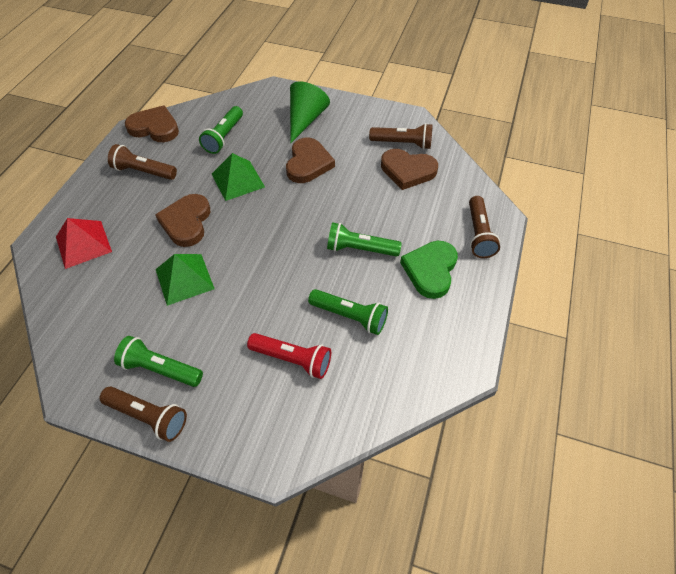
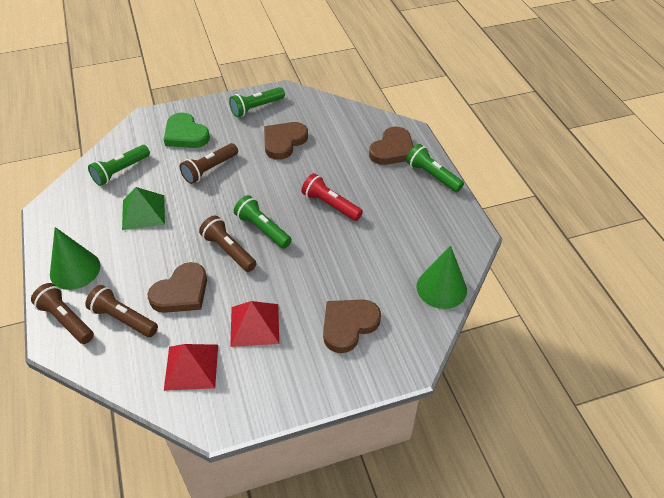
green cone: 1 -> 2
green pyramid: 2 -> 1
red pyramid: 1 -> 2

